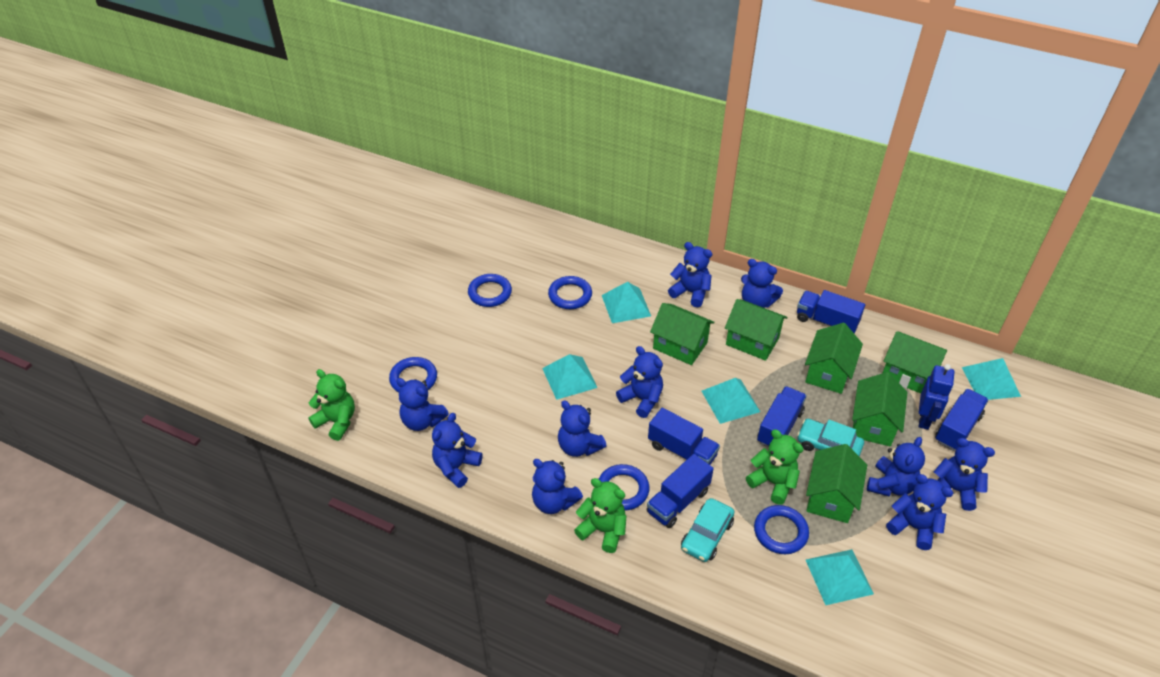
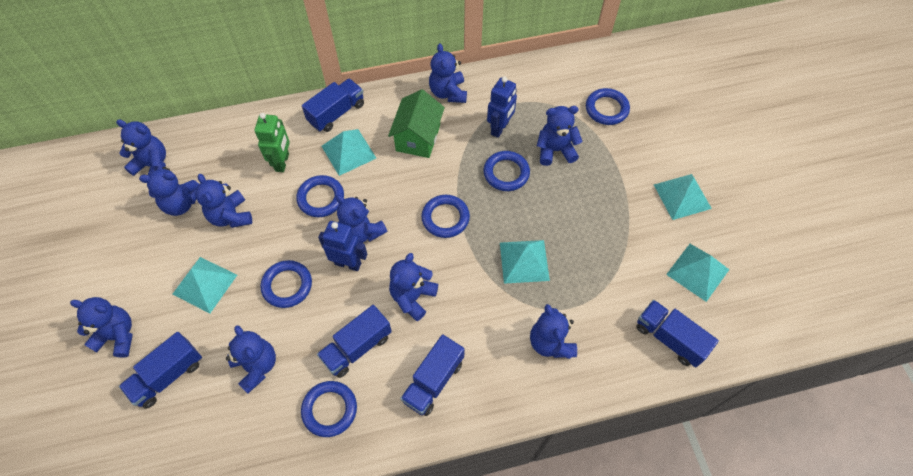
blue ring: 5 -> 6
blue robot: 1 -> 2
green house: 6 -> 1
green robot: 0 -> 1
green teddy bear: 3 -> 0
turquoise car: 2 -> 0

